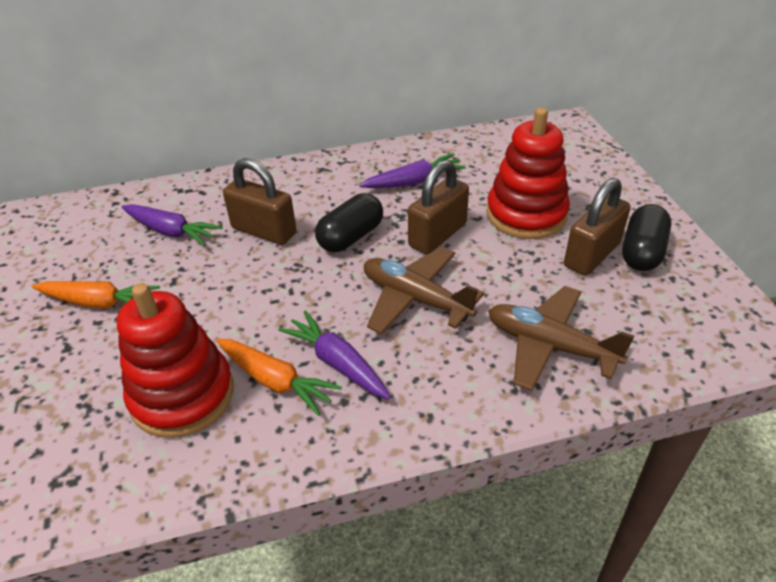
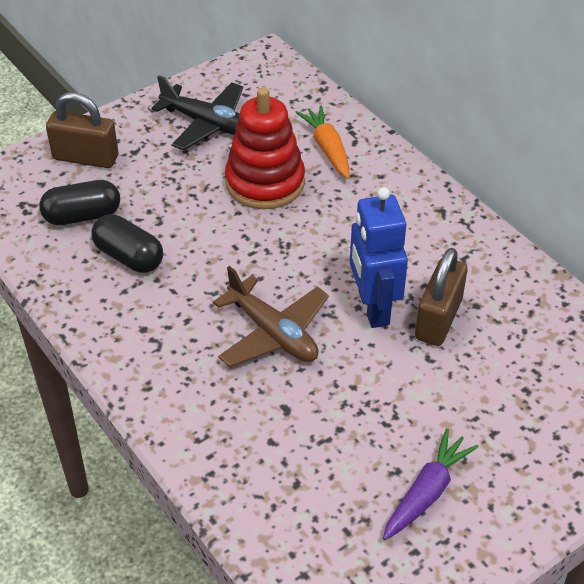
black plane: 0 -> 1
blue robot: 0 -> 1
brown padlock: 3 -> 2
brown plane: 2 -> 1
orange carrot: 2 -> 1
purple carrot: 3 -> 1
red stacking toy: 2 -> 1

